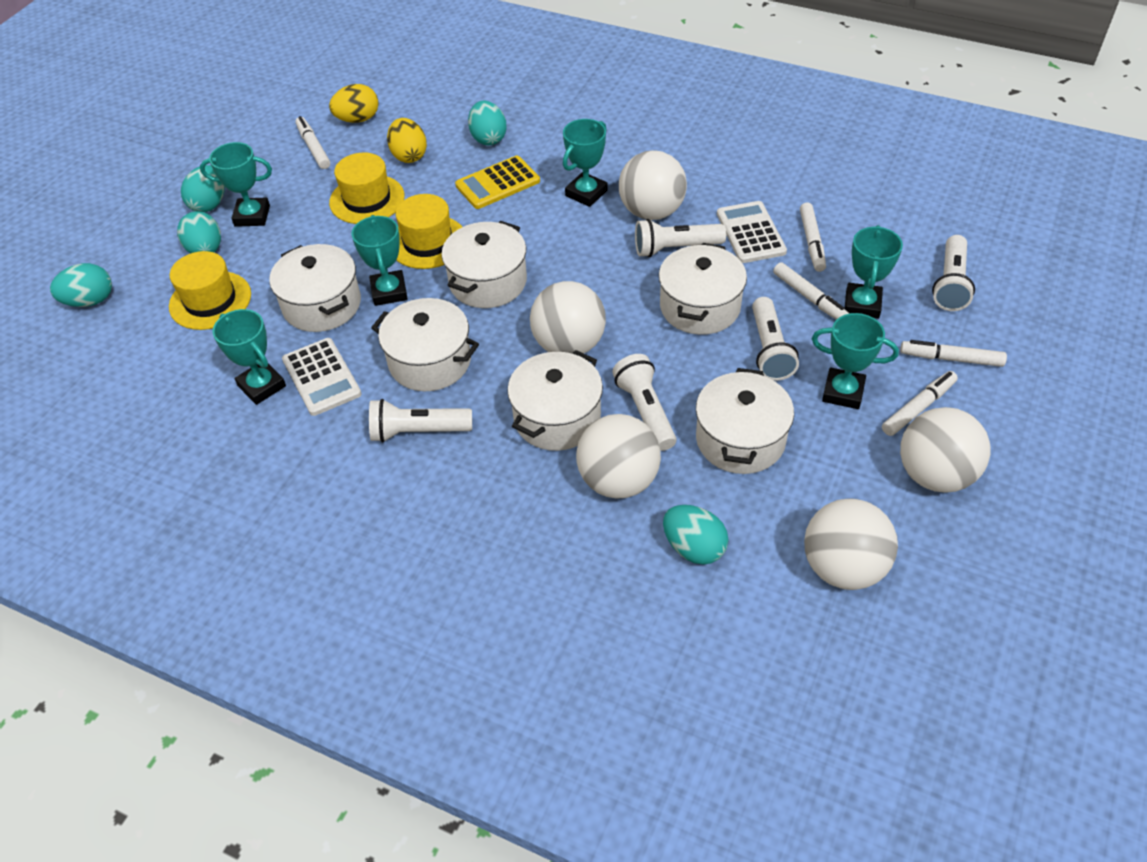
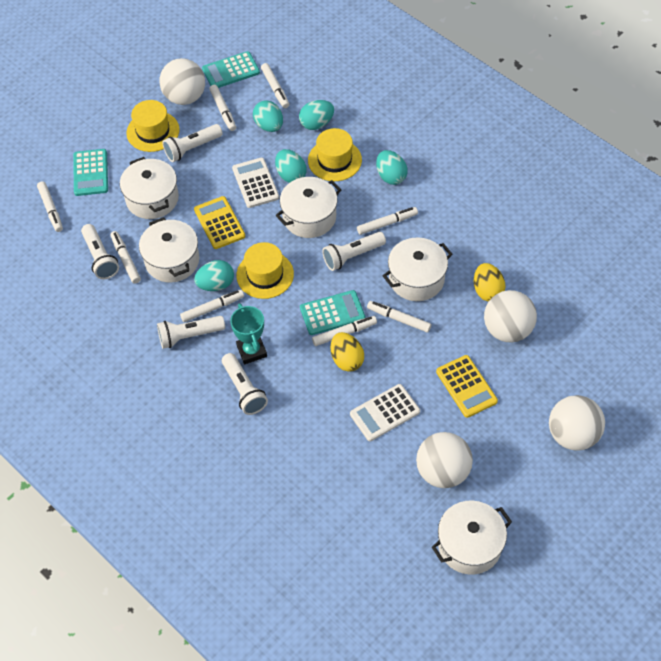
turquoise calculator: 0 -> 3
turquoise trophy: 6 -> 1
white ball: 5 -> 4
white marker: 5 -> 8
white pot: 6 -> 5
yellow calculator: 1 -> 2

